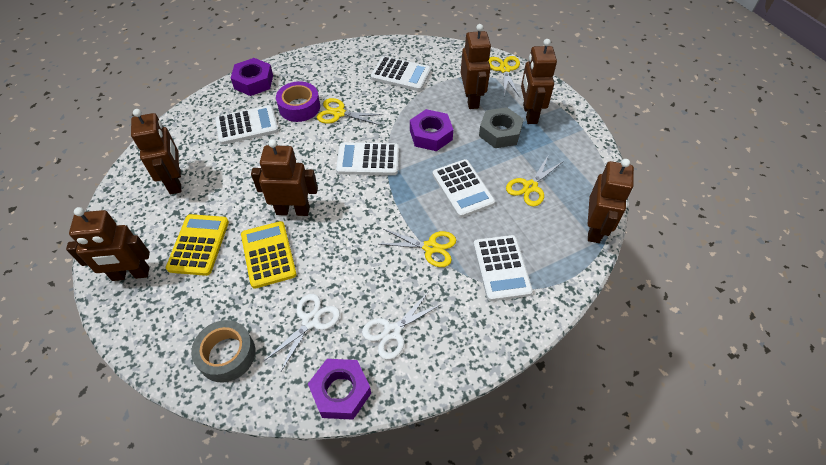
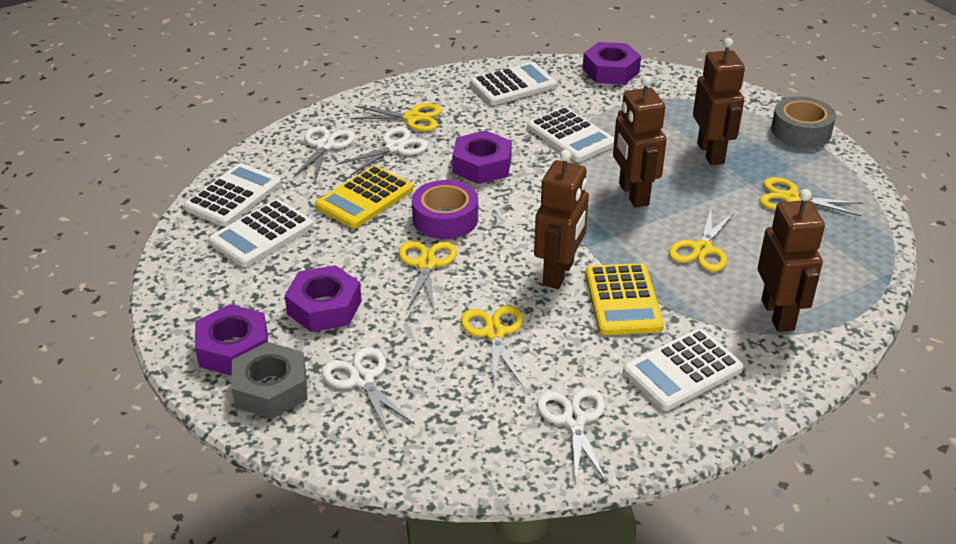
brown robot: 6 -> 4
purple nut: 3 -> 4
white scissors: 2 -> 4
yellow scissors: 4 -> 5

